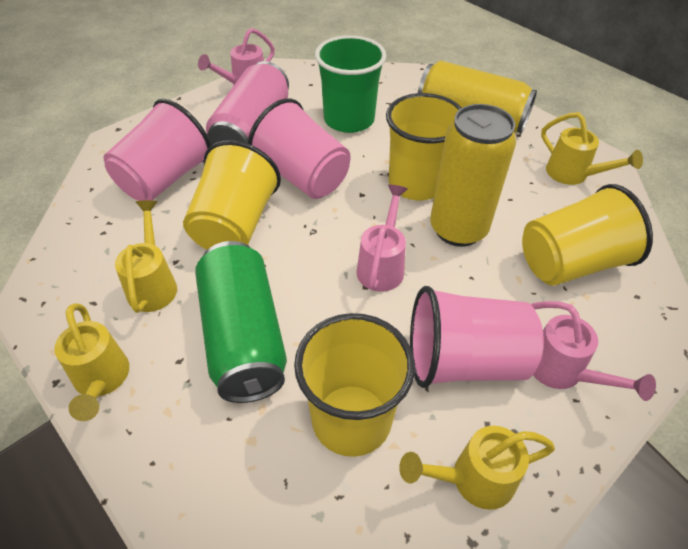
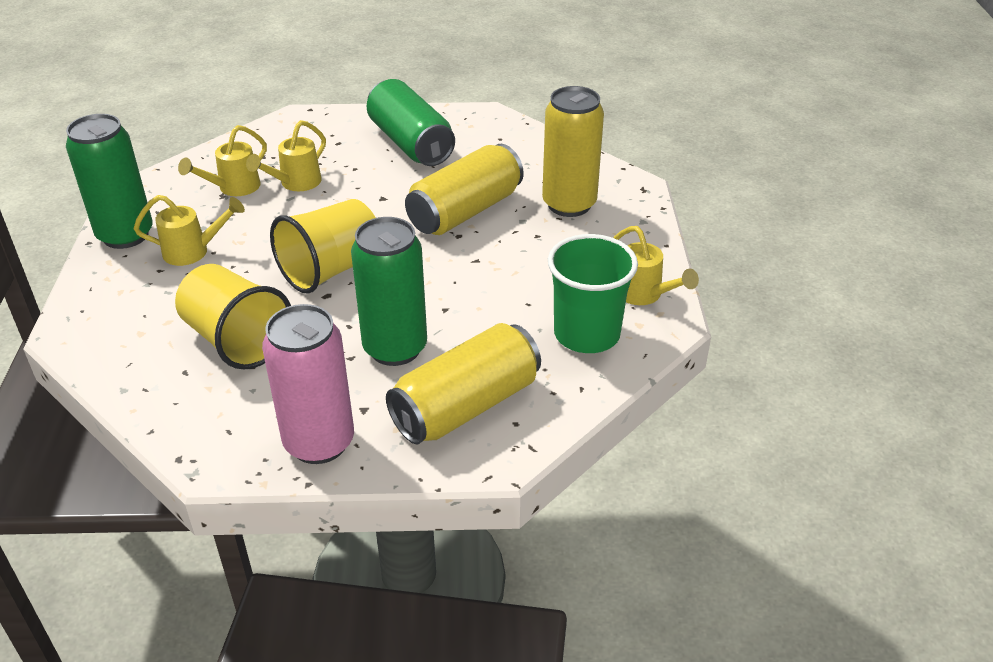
green can: 1 -> 3
pink cup: 3 -> 0
pink watering can: 3 -> 0
yellow can: 2 -> 3
yellow cup: 4 -> 2

